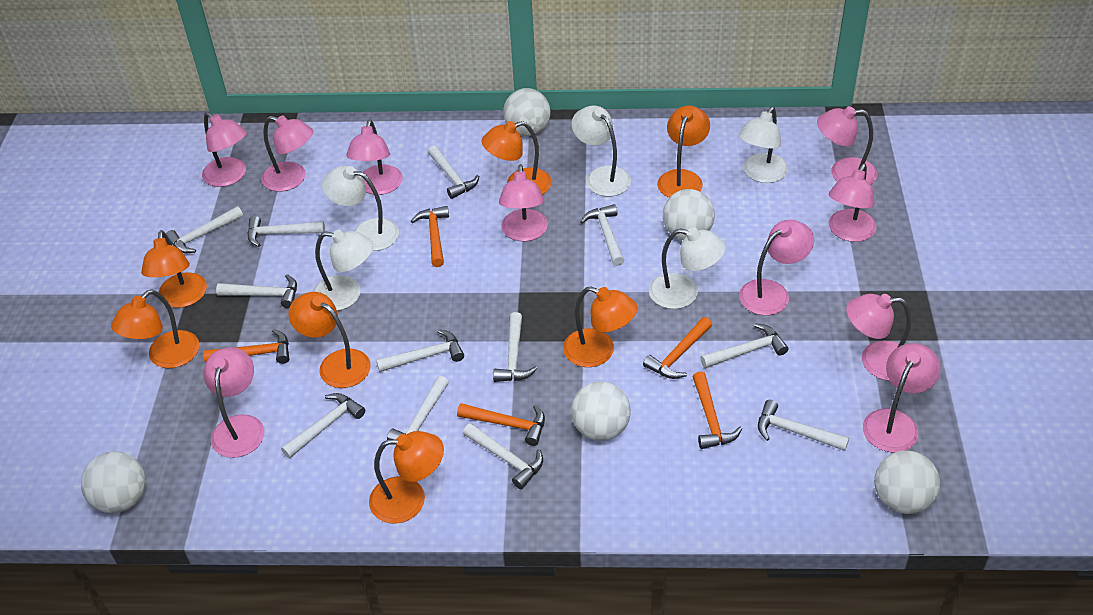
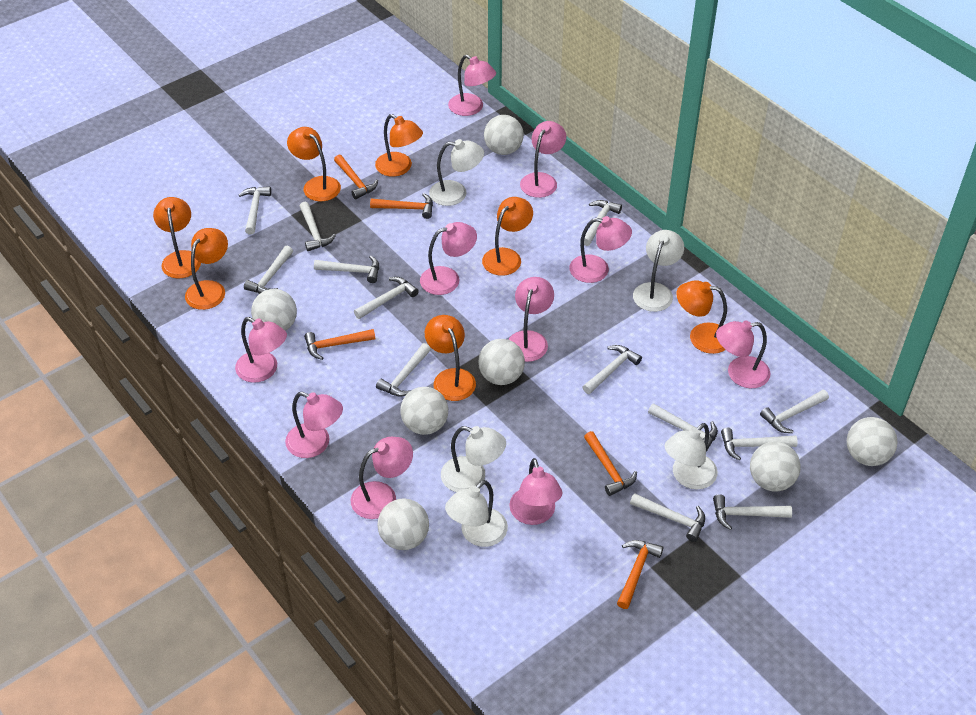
white ball: 5 -> 7
white hammer: 12 -> 13

